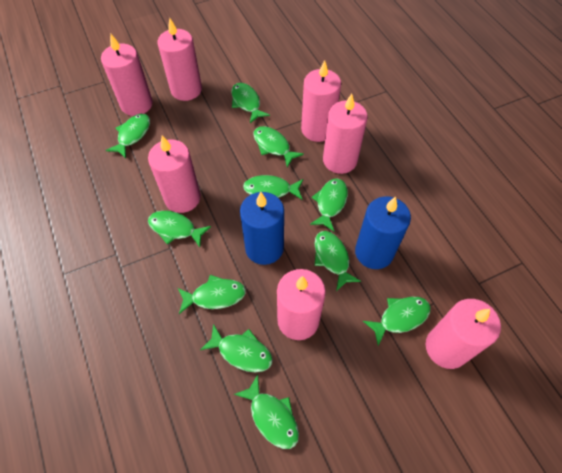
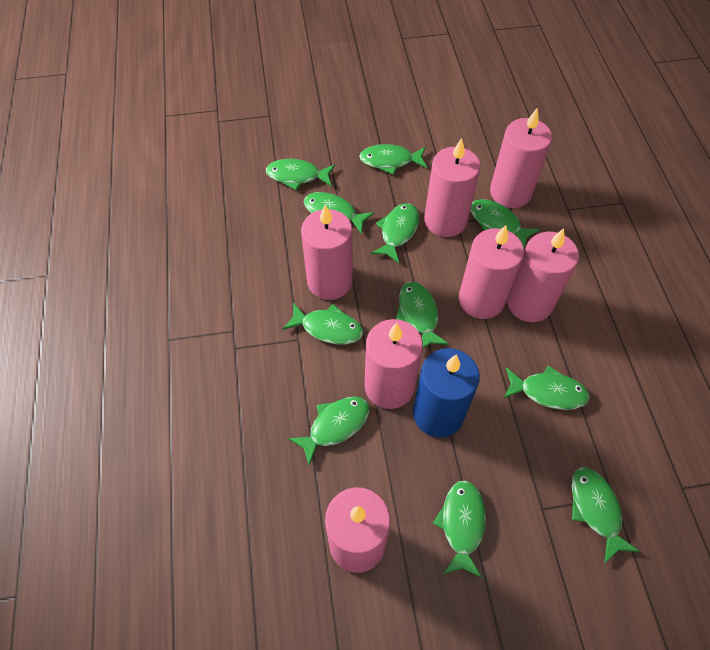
blue candle: 2 -> 1

